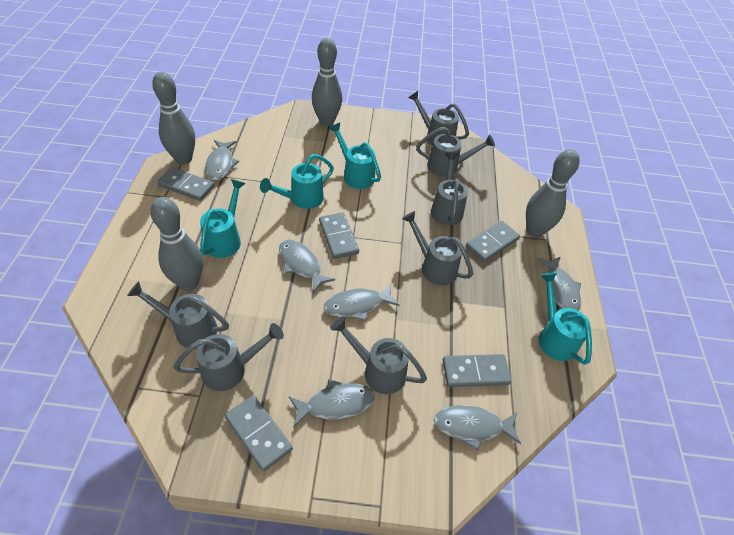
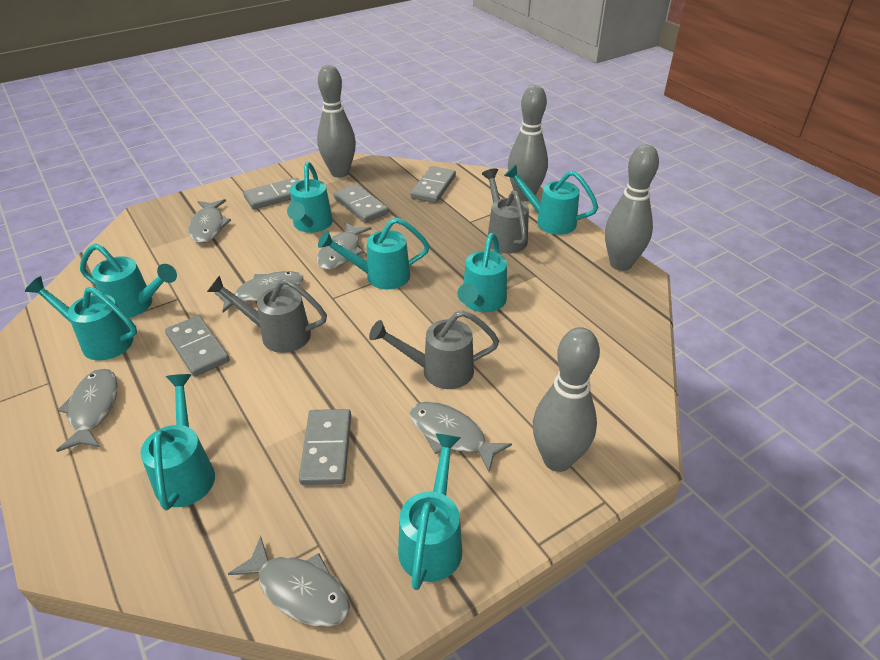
grey watering can: 7 -> 3
turquoise watering can: 4 -> 8

